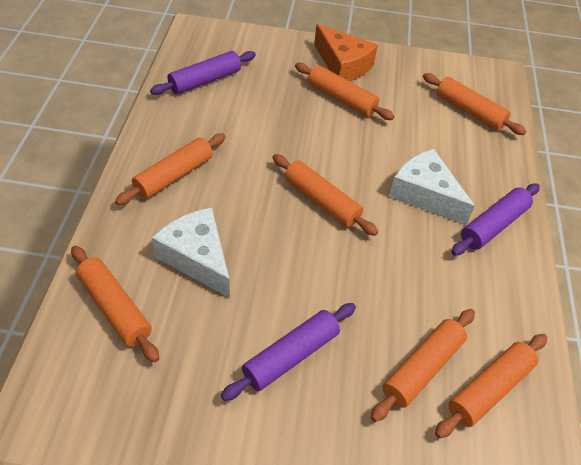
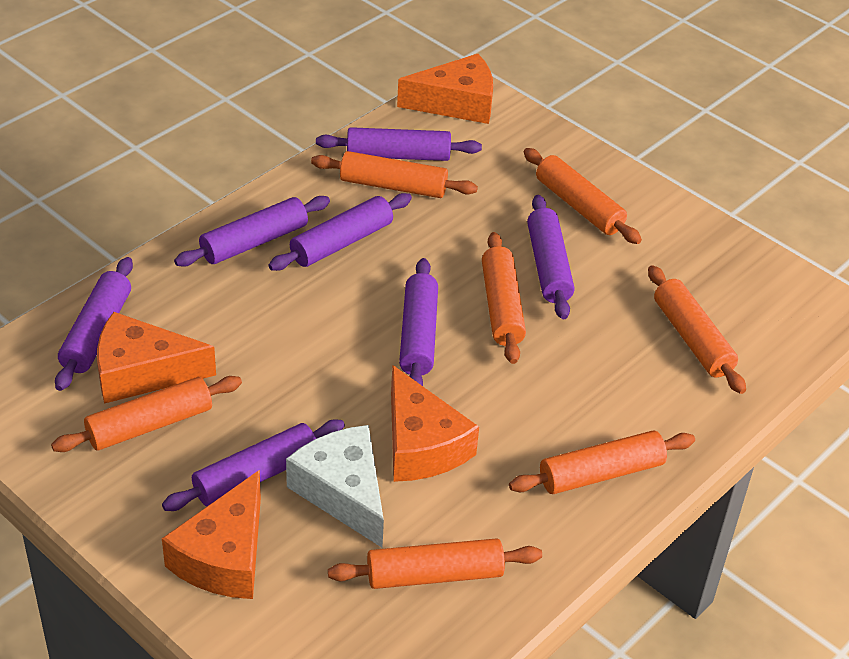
orange cheese: 1 -> 4
purple rolling pin: 3 -> 7
white cheese: 2 -> 1

